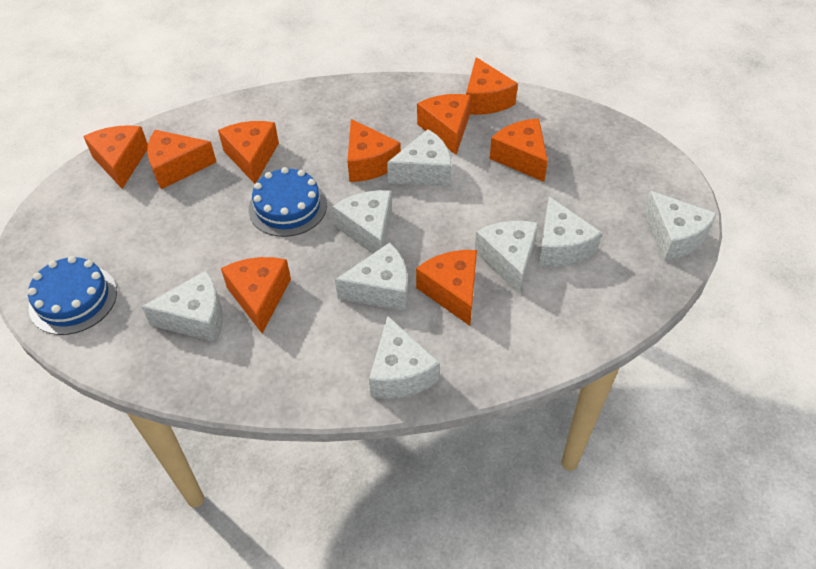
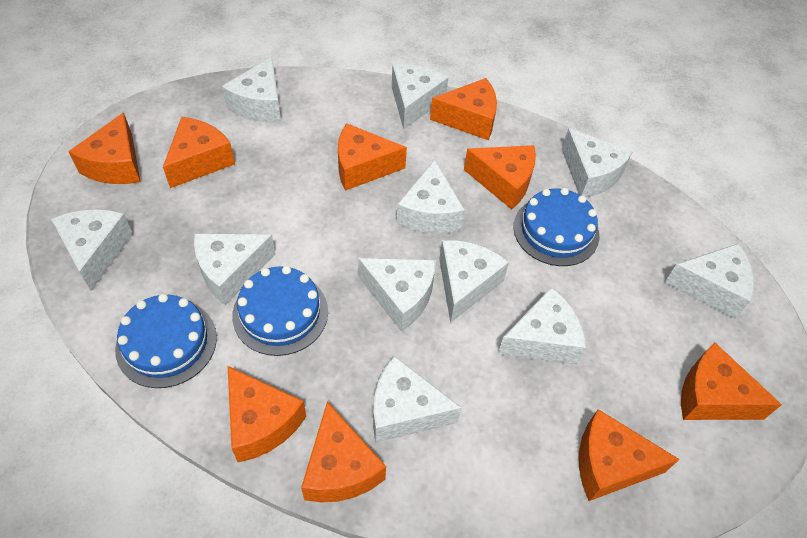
blue cake: 2 -> 3
white cheese: 8 -> 11

